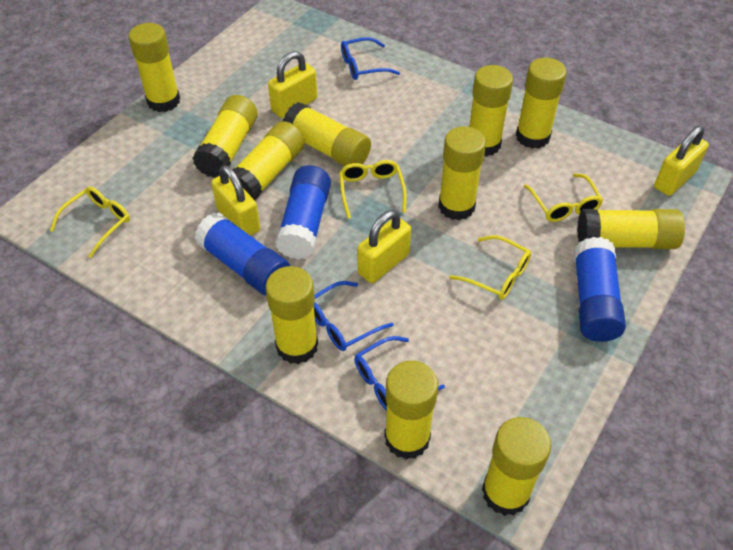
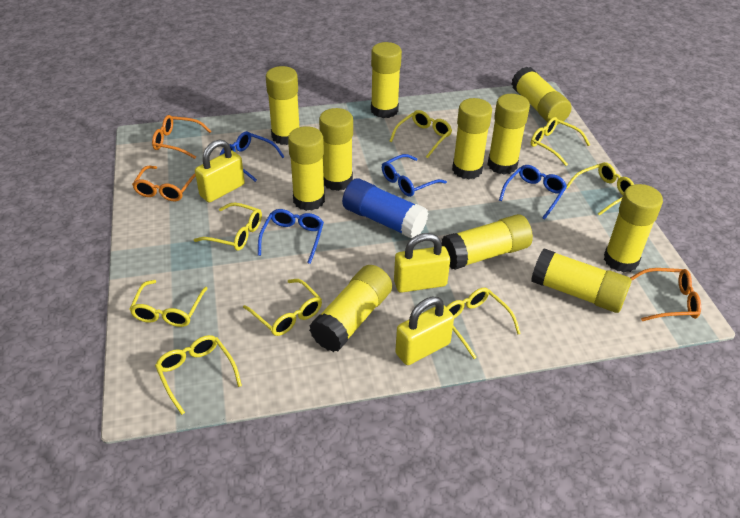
blue glasses: 3 -> 4
blue glue stick: 3 -> 1
orange glasses: 0 -> 3
yellow glasses: 4 -> 8
yellow padlock: 4 -> 3

